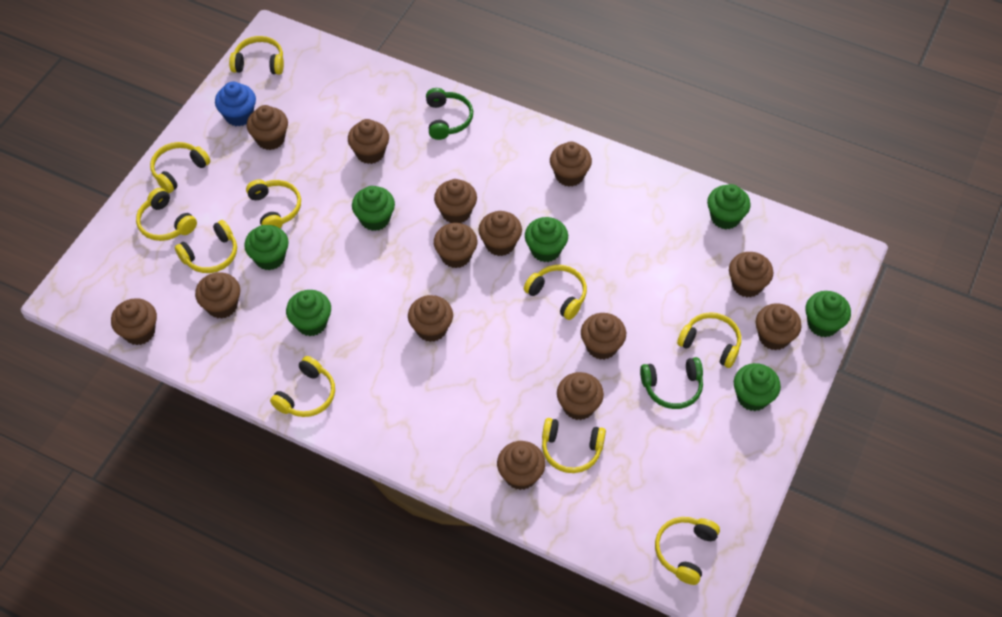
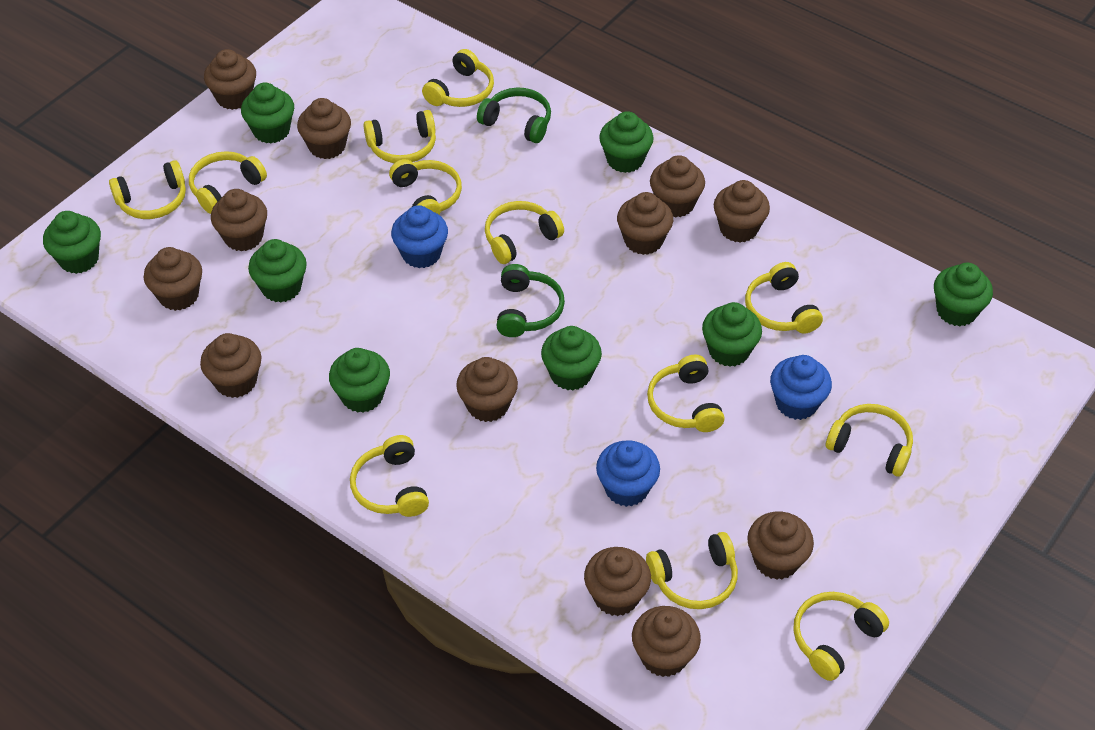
blue cupcake: 1 -> 3
brown cupcake: 14 -> 12
green cupcake: 7 -> 8
yellow headphones: 10 -> 12

